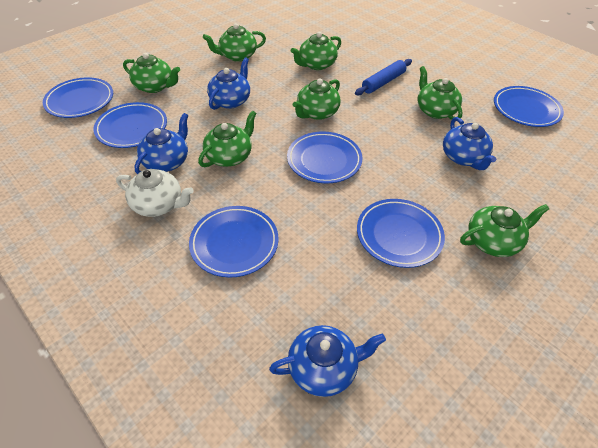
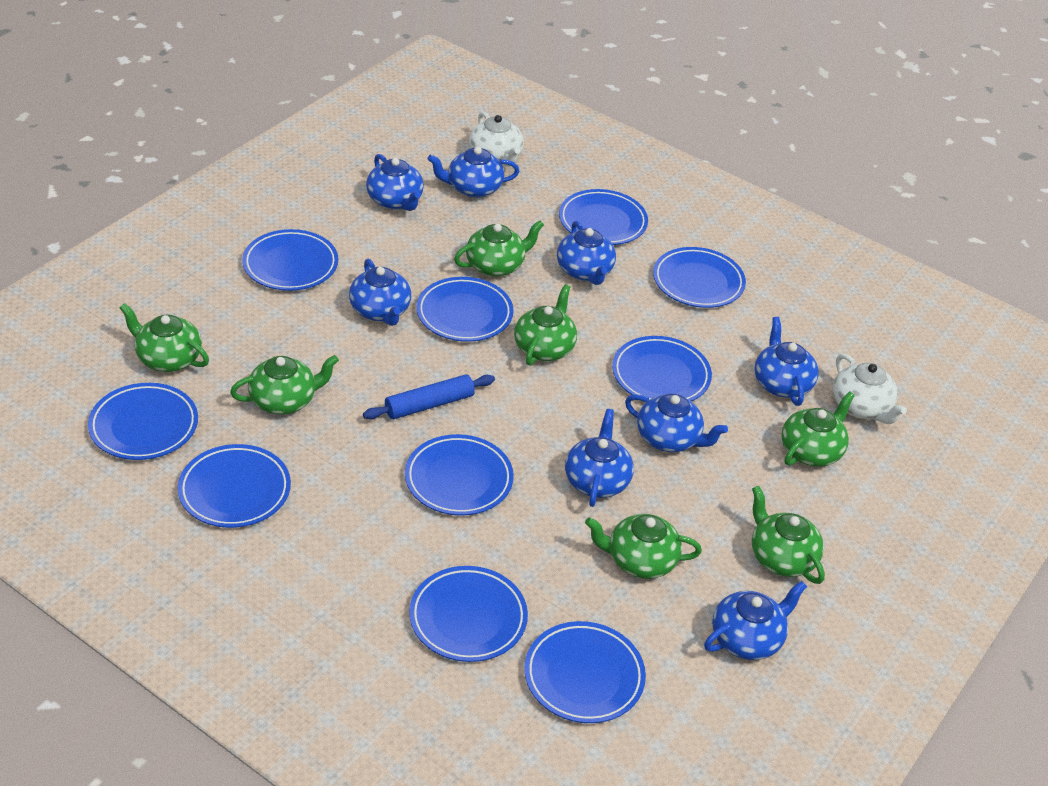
blue plate: 6 -> 10
blue teapot: 4 -> 8
white teapot: 1 -> 2

